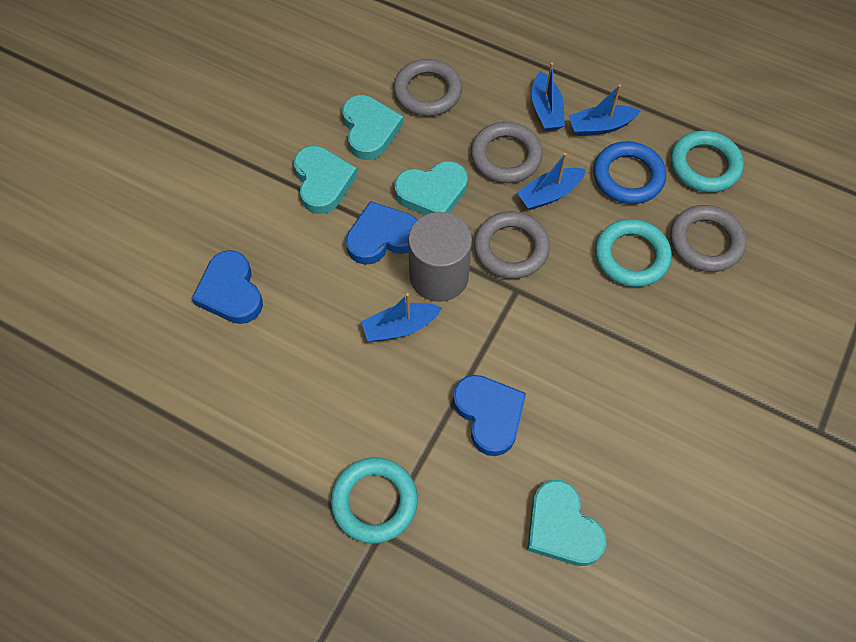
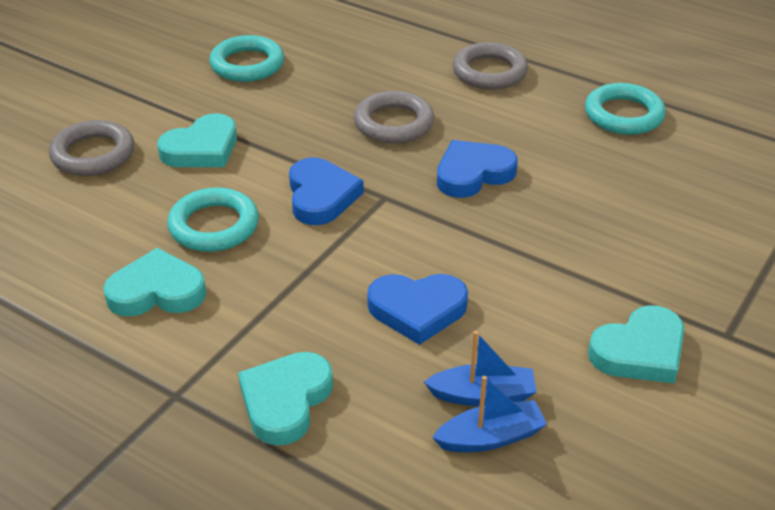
blue boat: 4 -> 2
blue ring: 1 -> 0
grey cylinder: 1 -> 0
grey ring: 4 -> 3

